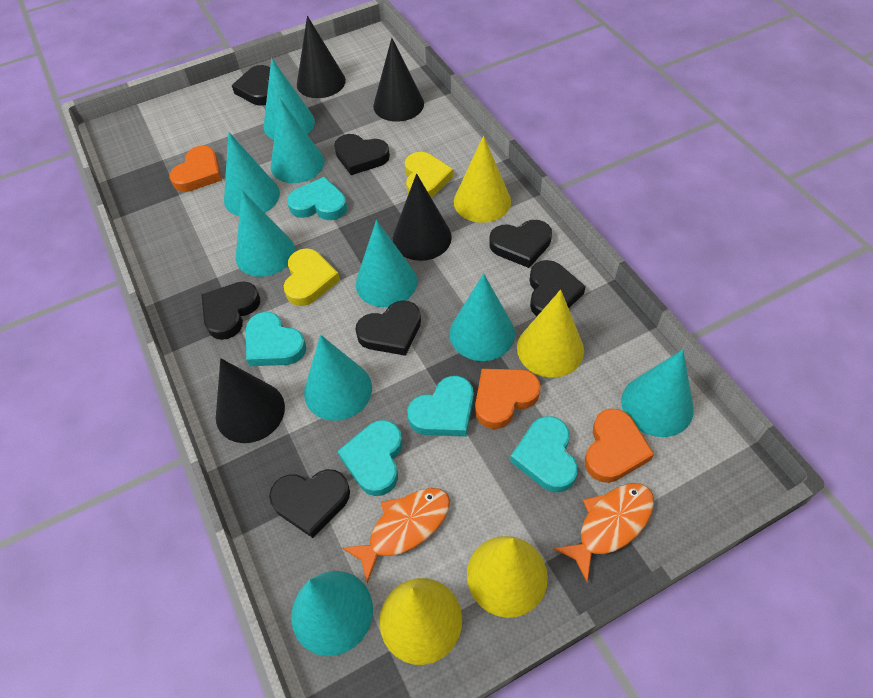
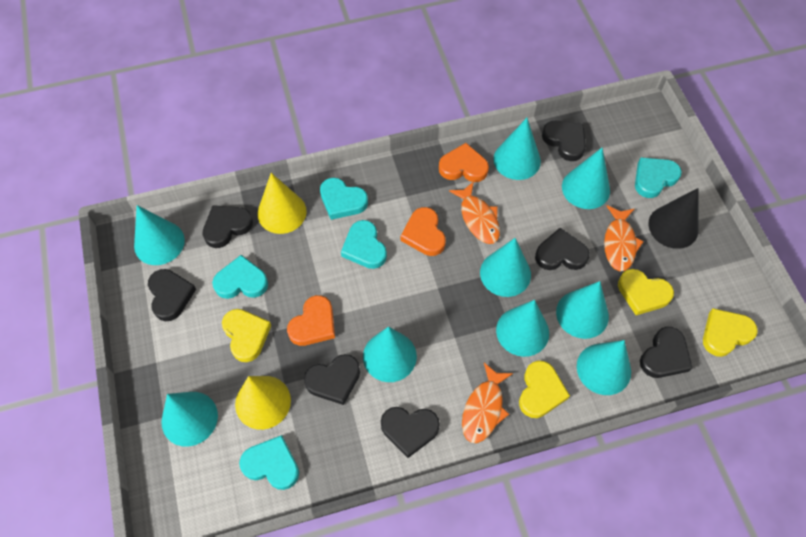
black cone: 4 -> 1
orange fish: 2 -> 3
yellow cone: 4 -> 2
yellow heart: 2 -> 4

